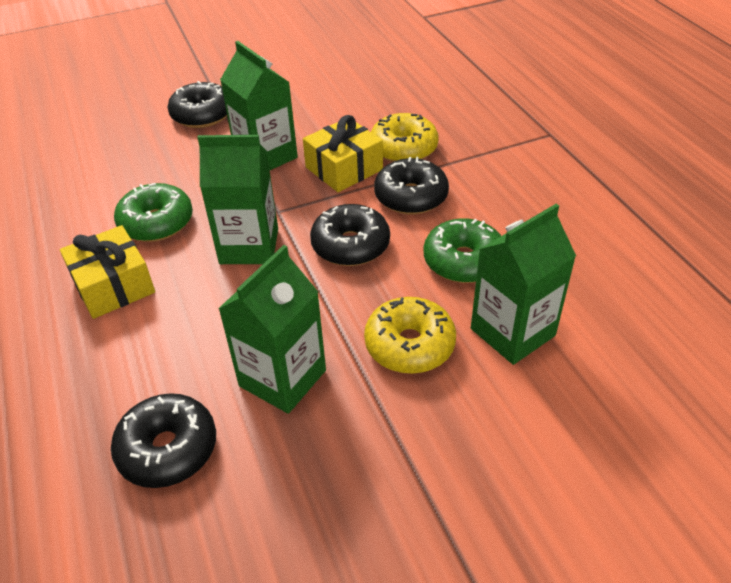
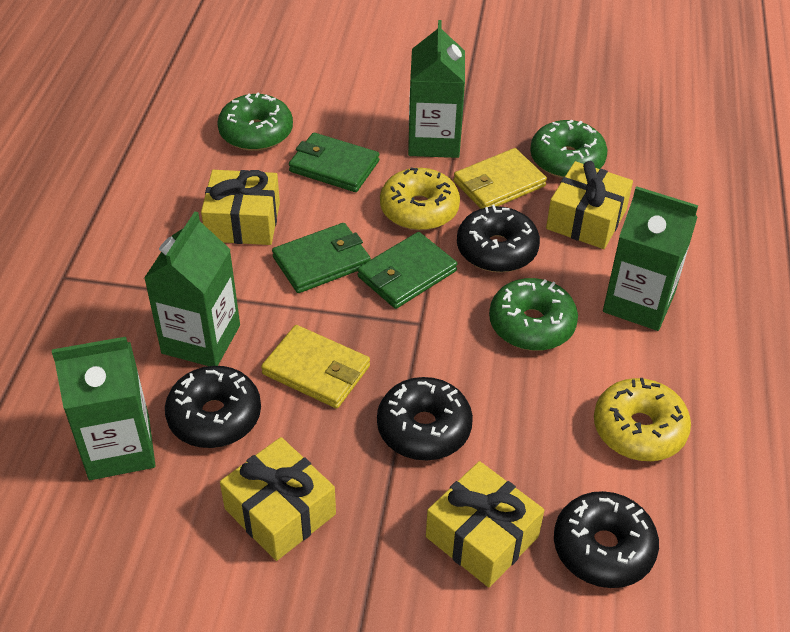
green donut: 2 -> 3
green wallet: 0 -> 3
yellow gift: 2 -> 4
yellow wallet: 0 -> 2

